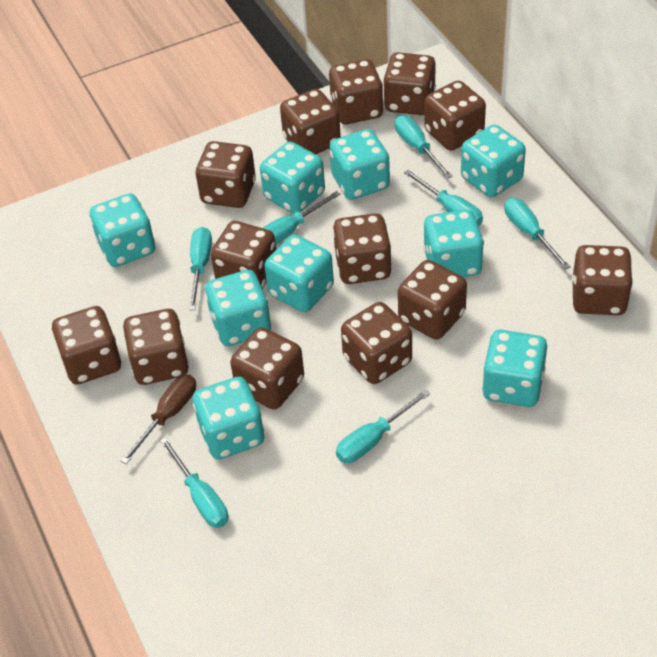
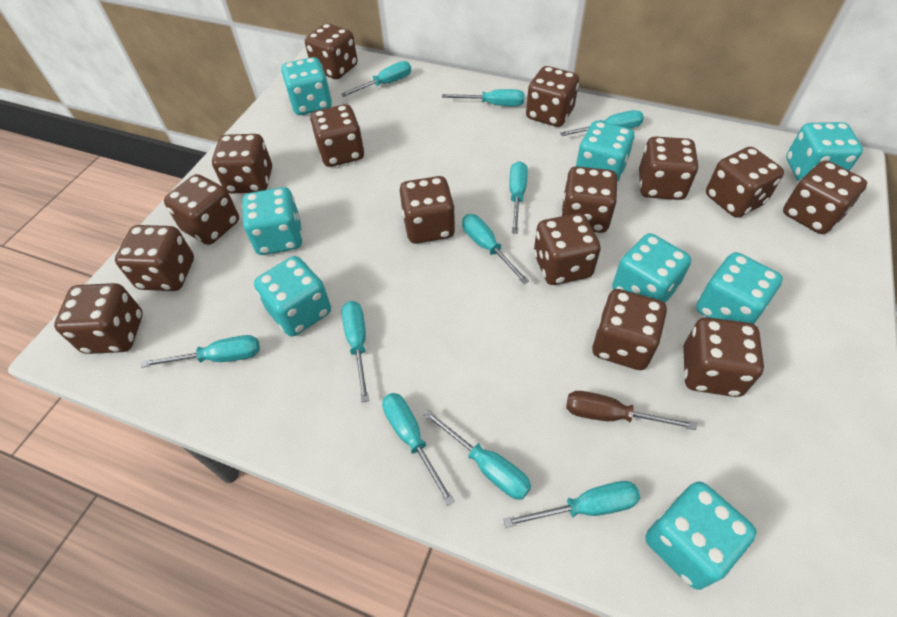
brown dice: 13 -> 15
turquoise dice: 9 -> 8
turquoise screwdriver: 7 -> 10

